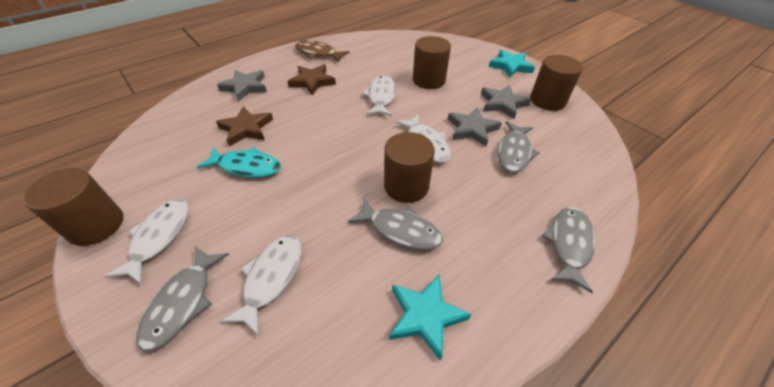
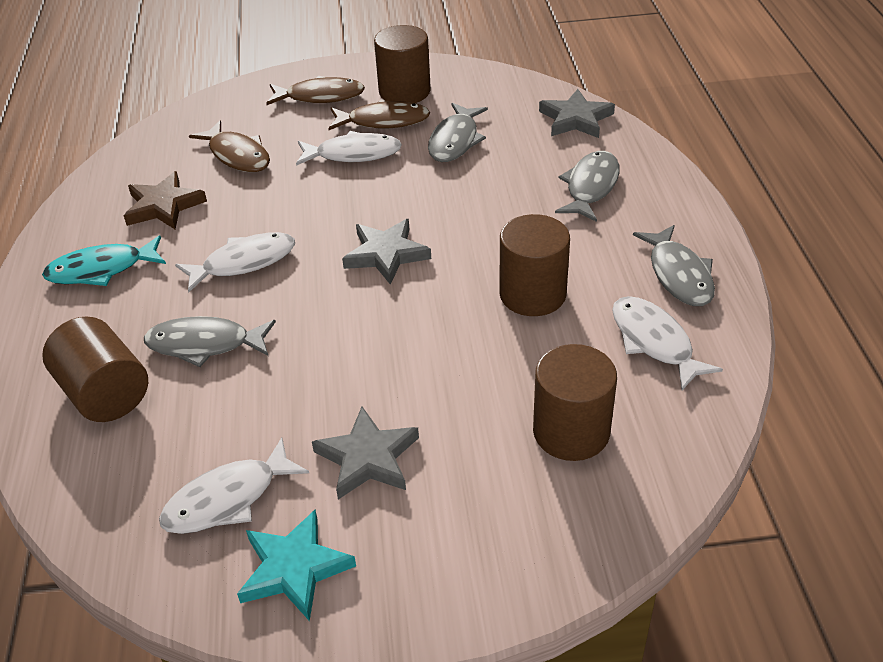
brown fish: 1 -> 3
brown star: 2 -> 1
turquoise star: 2 -> 1

